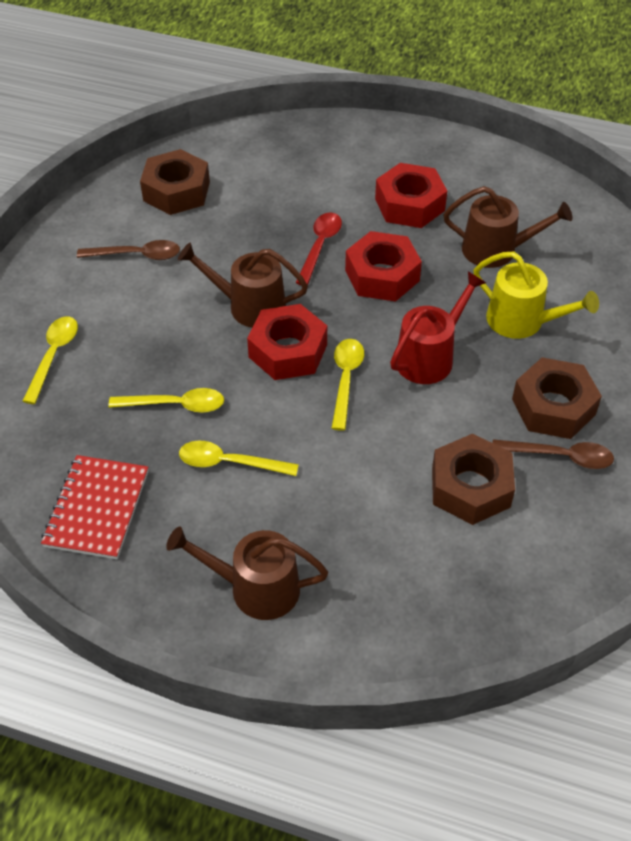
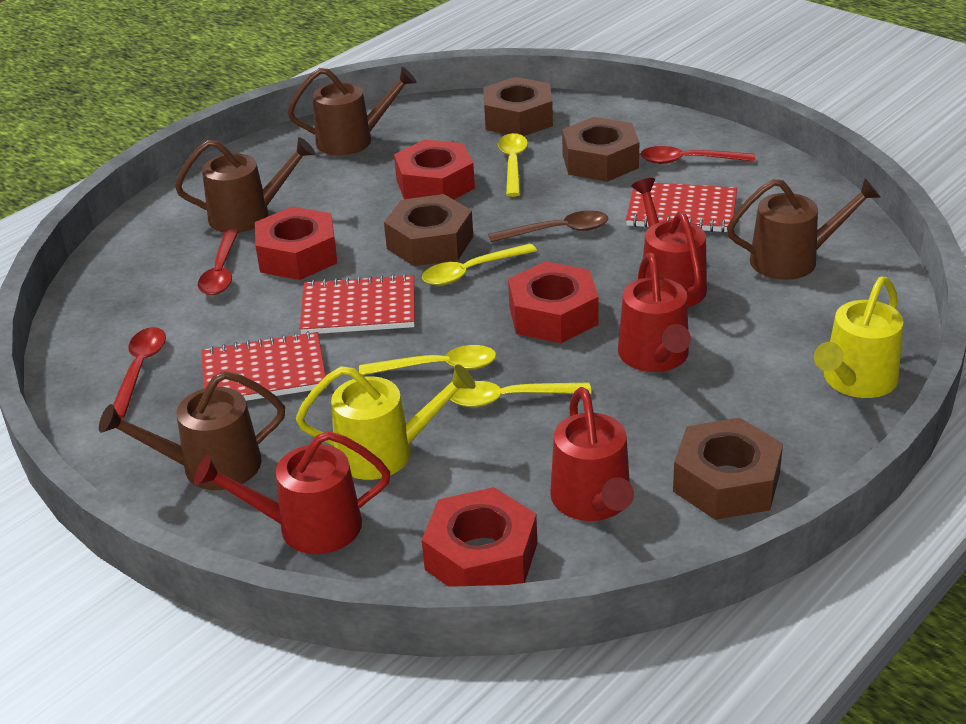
brown nut: 3 -> 4
brown spoon: 2 -> 1
brown watering can: 3 -> 4
red notebook: 1 -> 3
red nut: 3 -> 4
red spoon: 1 -> 3
red watering can: 1 -> 4
yellow watering can: 1 -> 2

